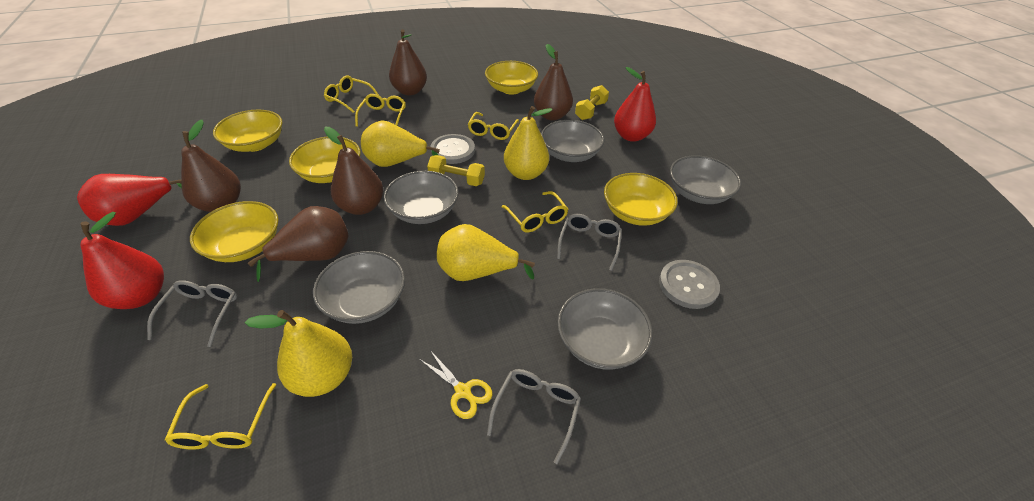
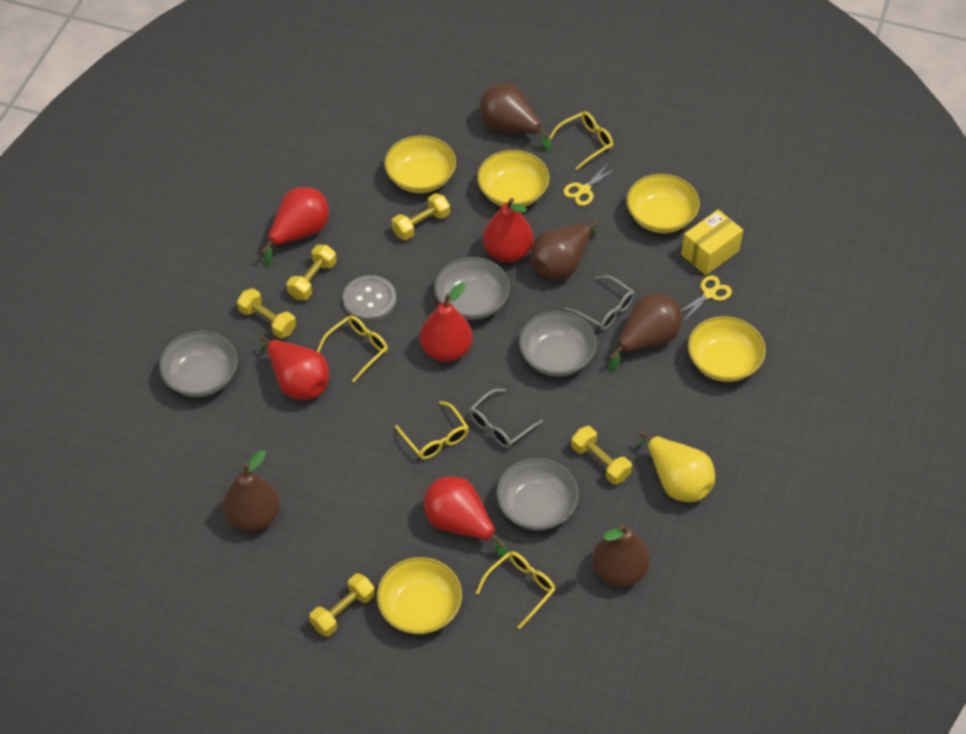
grey bowl: 5 -> 4
grey button: 2 -> 1
grey glasses: 3 -> 2
red pear: 3 -> 5
yellow box: 0 -> 1
yellow dumbbell: 2 -> 5
yellow glasses: 5 -> 4
yellow pear: 4 -> 1
yellow scissors: 1 -> 2

